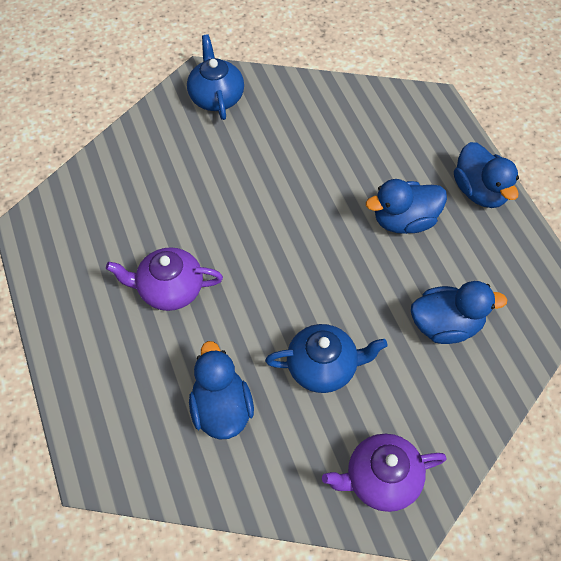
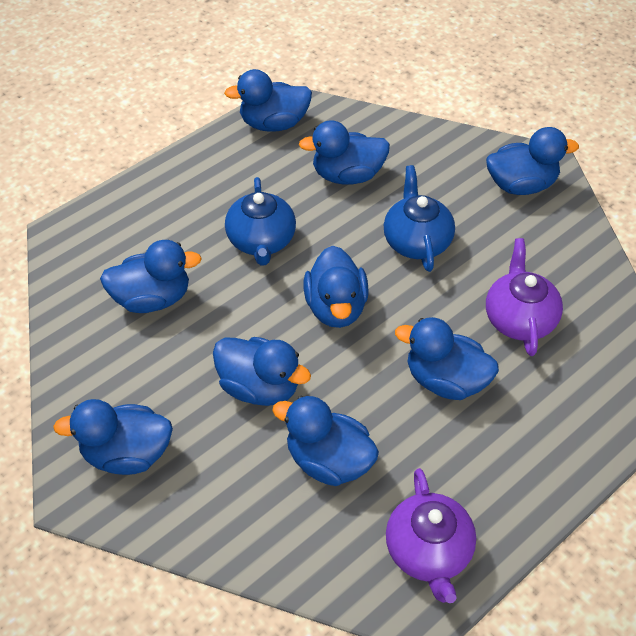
blue duck: 4 -> 9

